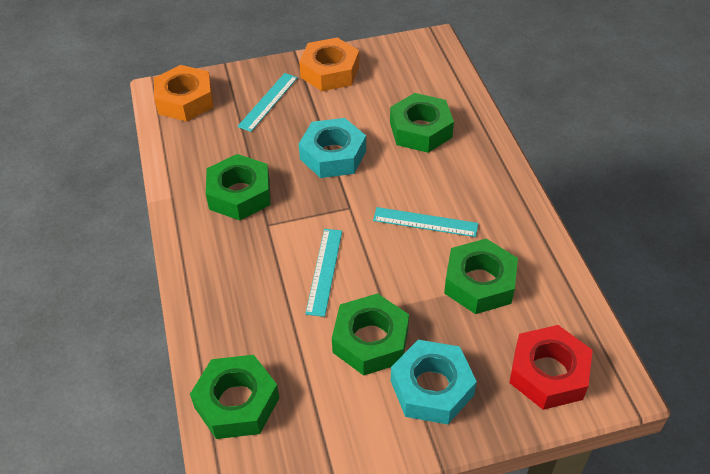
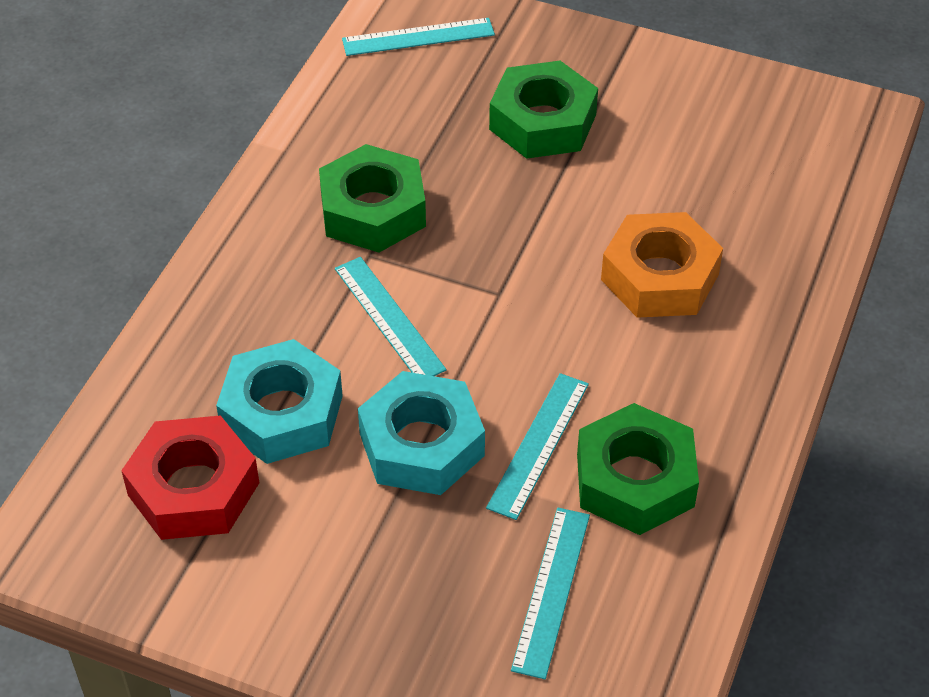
green nut: 5 -> 3
orange nut: 2 -> 1
turquoise ruler: 3 -> 4

